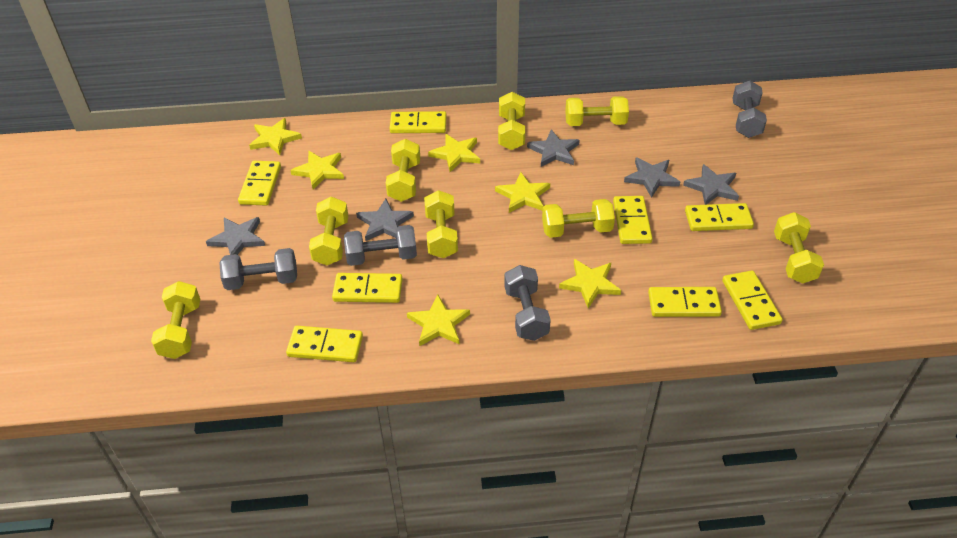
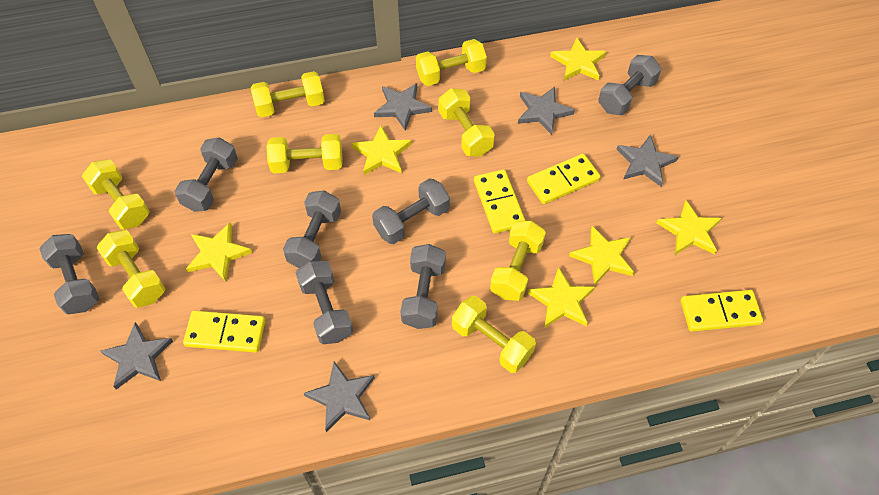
grey dumbbell: 4 -> 7
yellow domino: 8 -> 4

